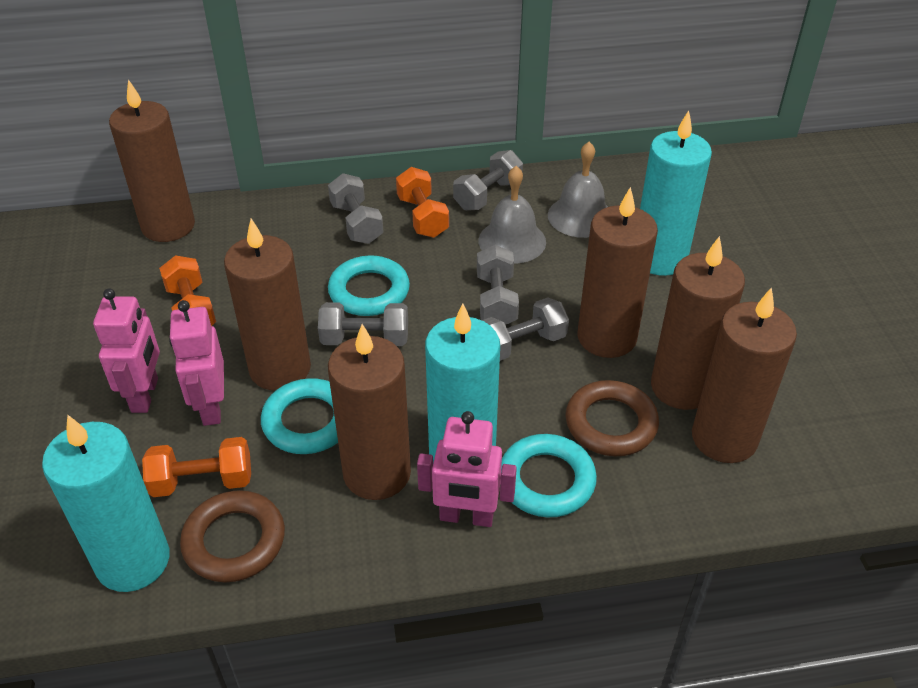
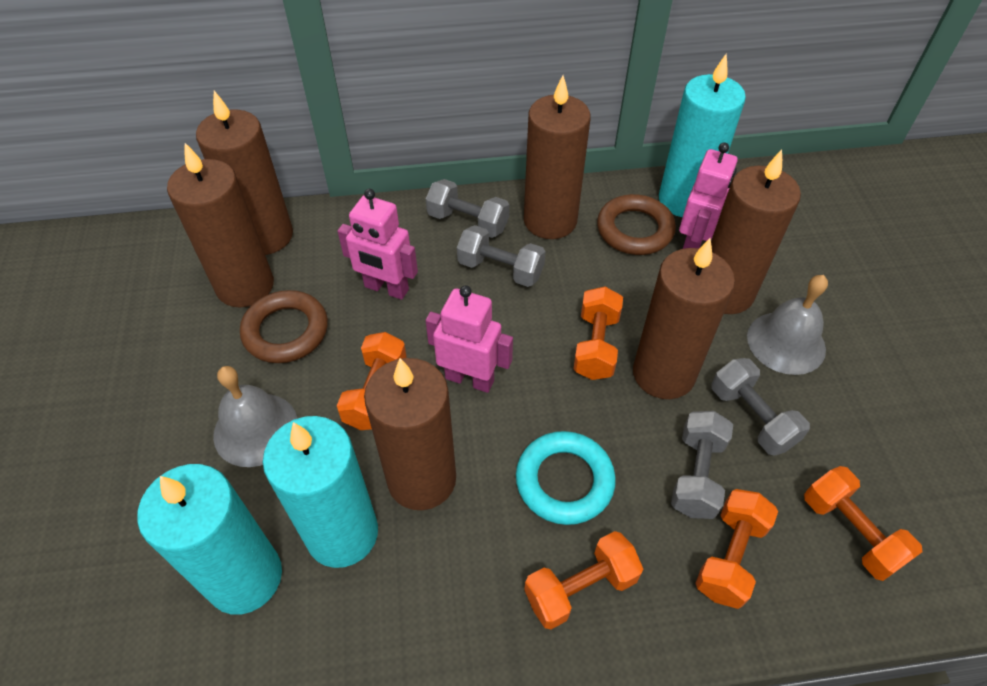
grey dumbbell: 5 -> 4
orange dumbbell: 3 -> 5
turquoise ring: 3 -> 1

